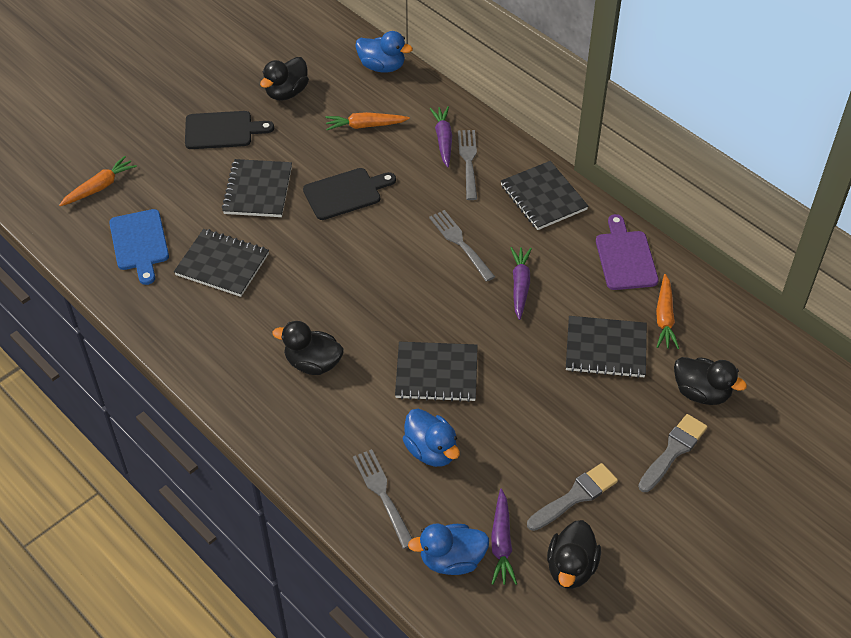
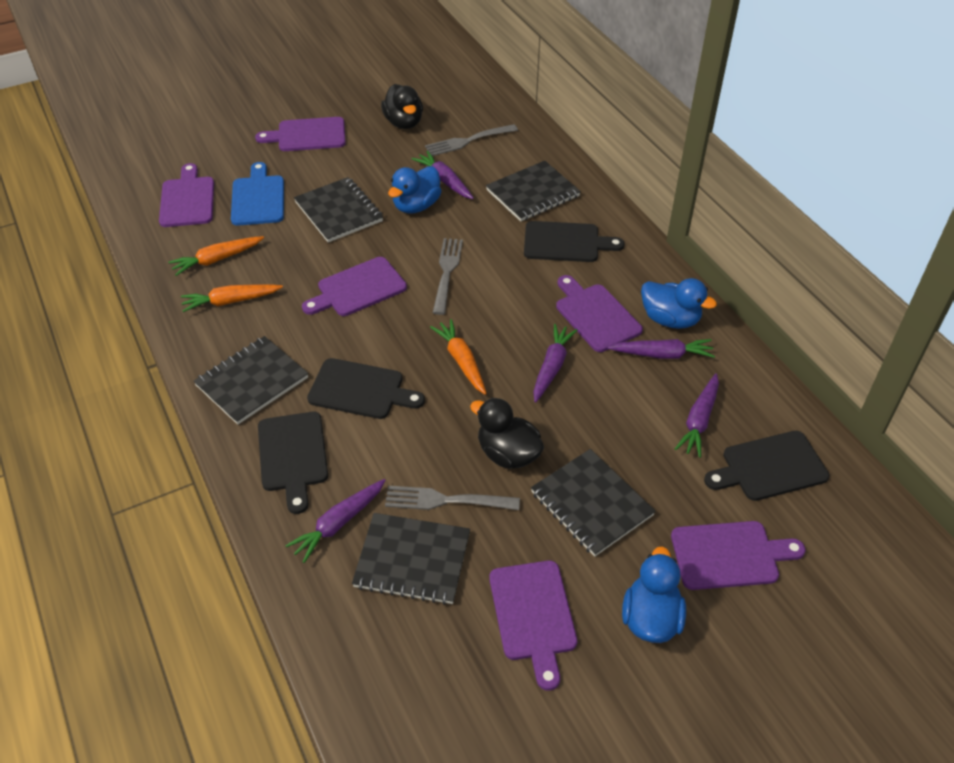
black cutting board: 2 -> 4
black duck: 4 -> 2
grey brush: 2 -> 0
purple carrot: 3 -> 5
purple cutting board: 1 -> 6

